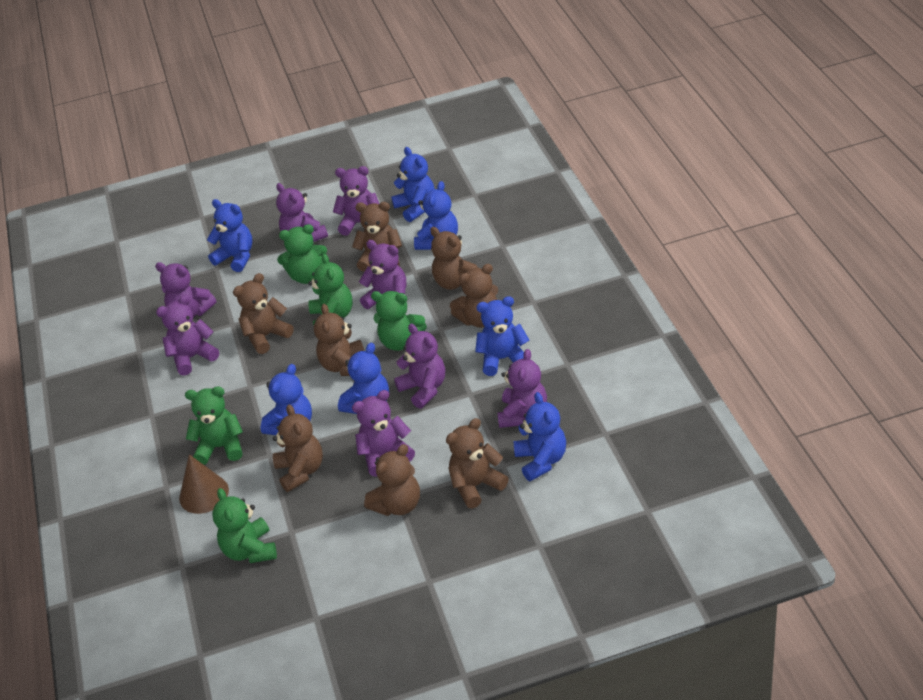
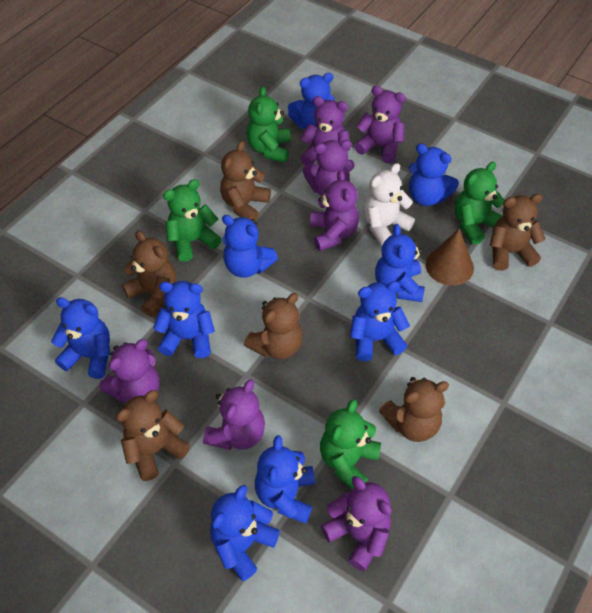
blue teddy bear: 7 -> 9
brown teddy bear: 8 -> 6
green teddy bear: 5 -> 4
purple teddy bear: 8 -> 7
white teddy bear: 0 -> 1

